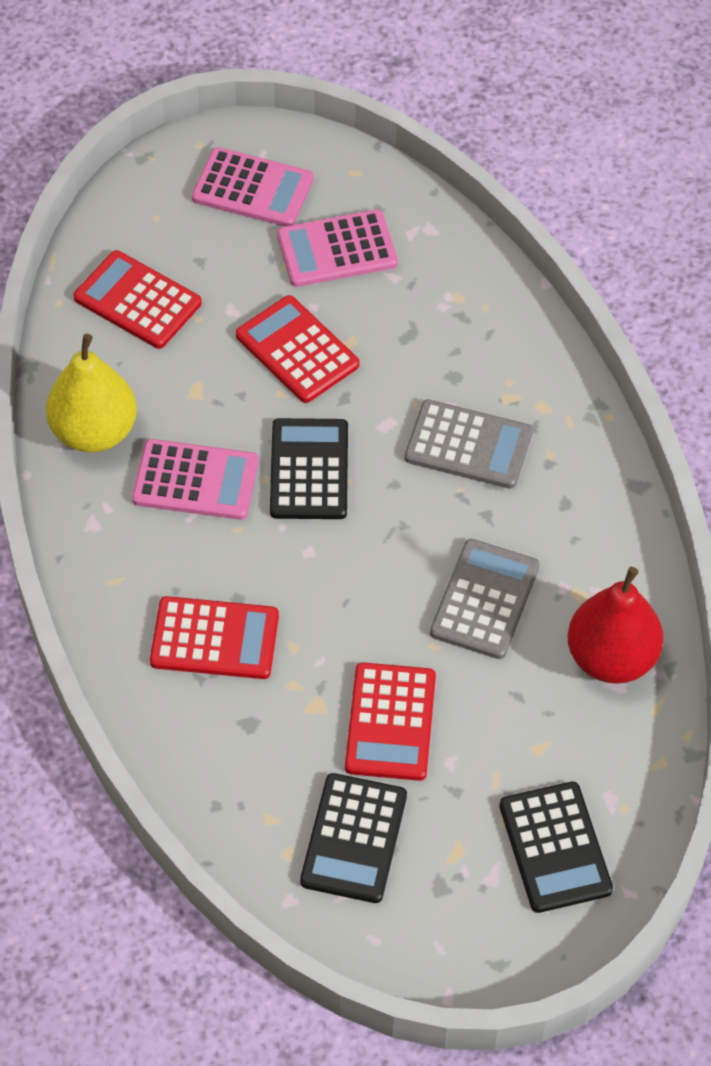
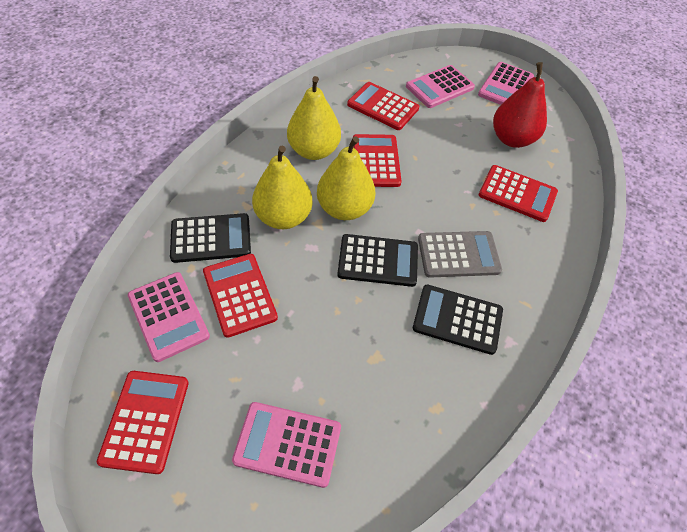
grey calculator: 2 -> 1
pink calculator: 3 -> 4
red calculator: 4 -> 5
yellow pear: 1 -> 3

